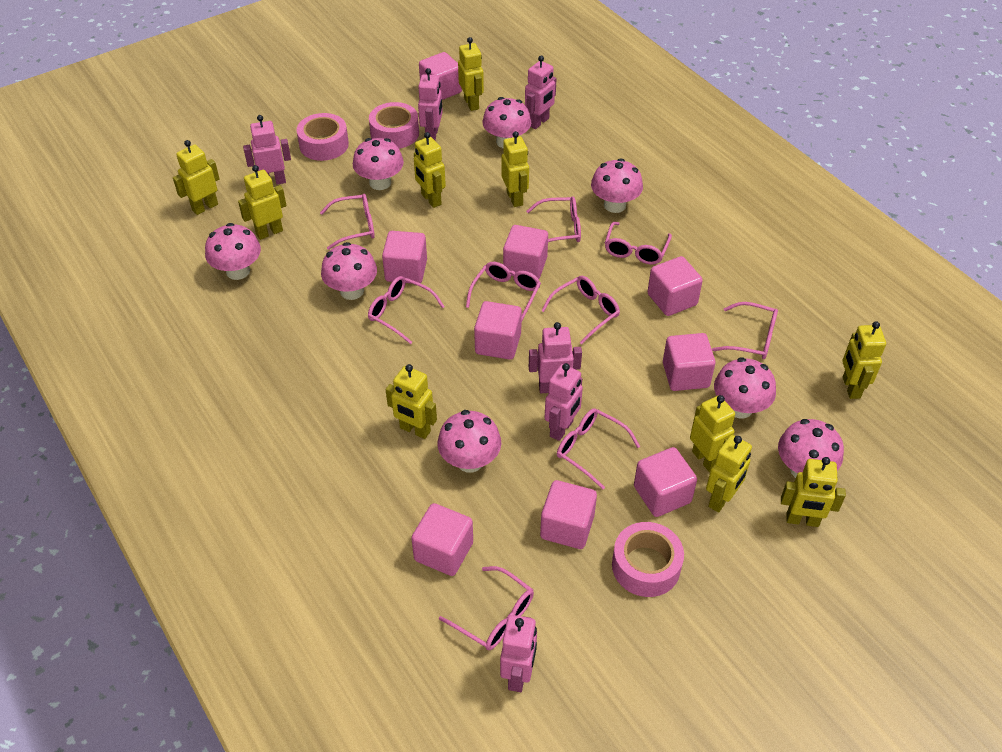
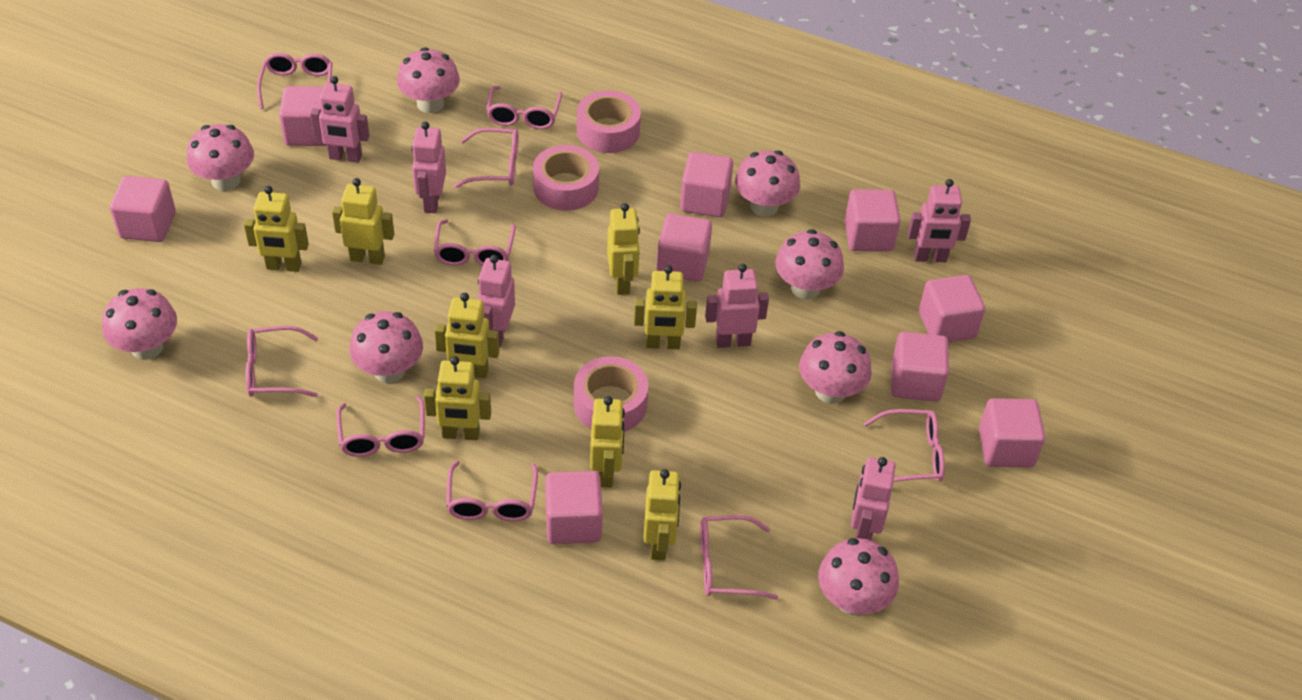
yellow robot: 10 -> 8

